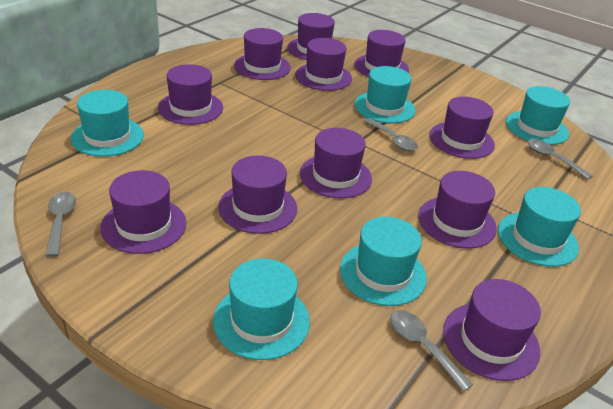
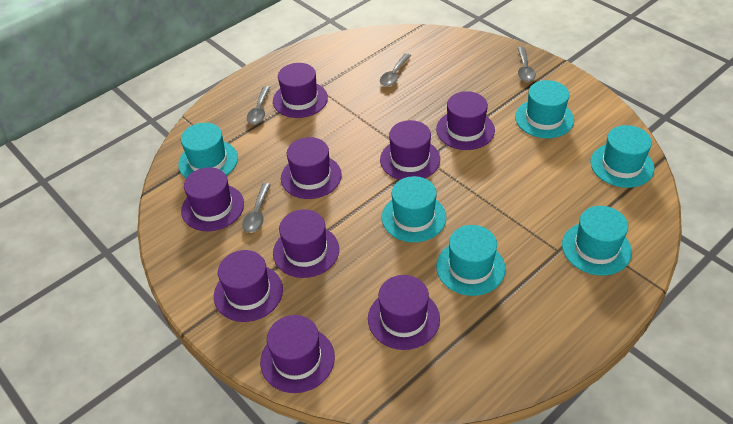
purple hat: 11 -> 9

